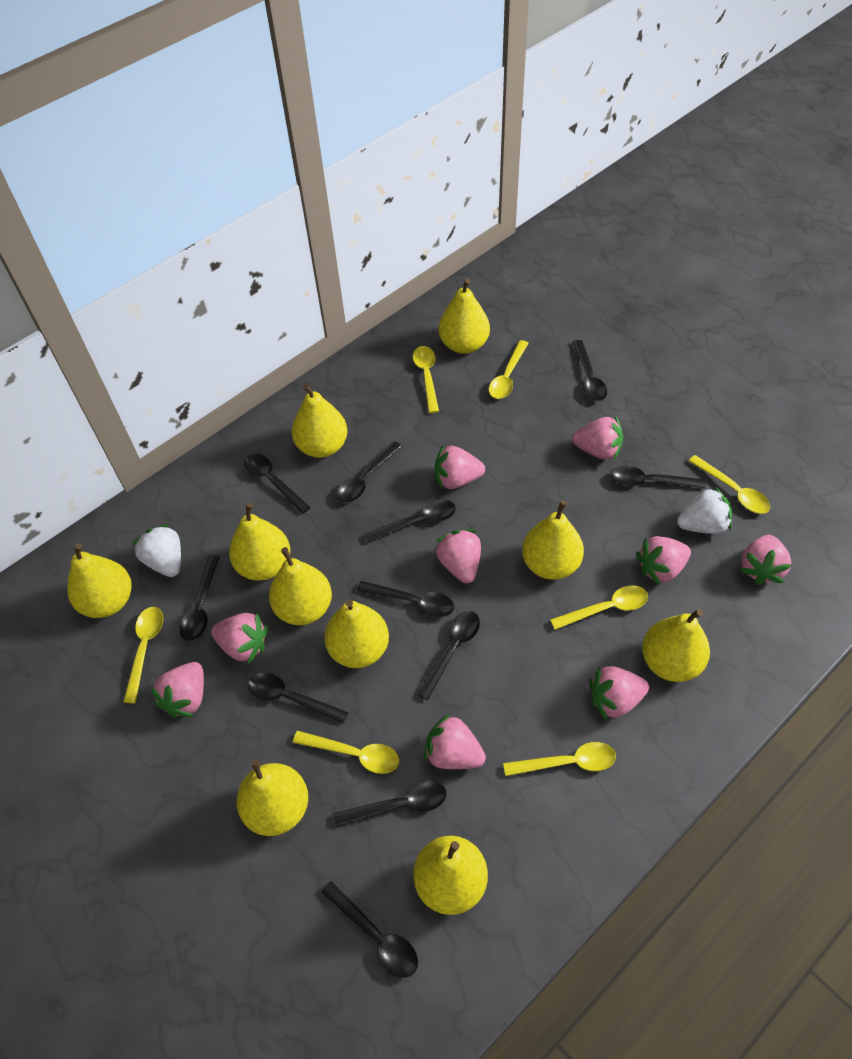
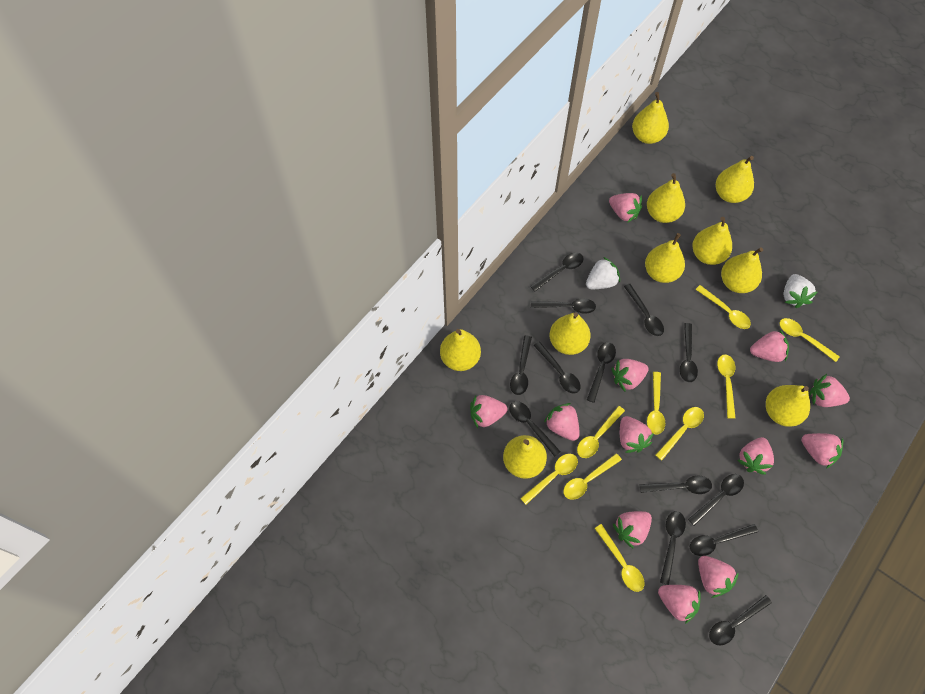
black spoon: 11 -> 13
pink strawberry: 9 -> 12
yellow spoon: 7 -> 9

